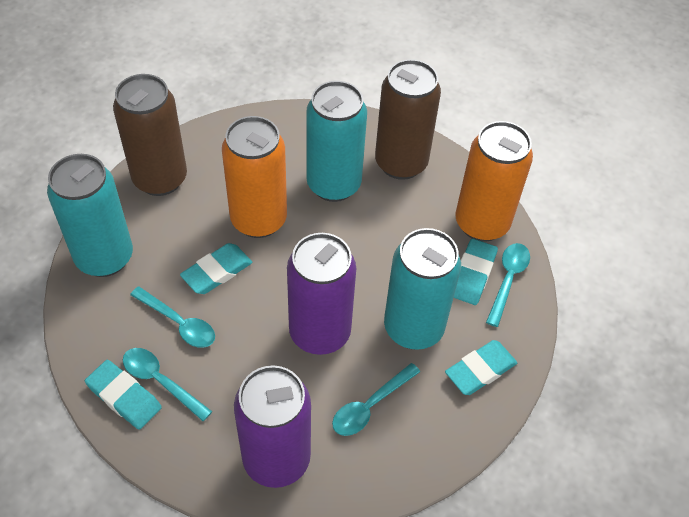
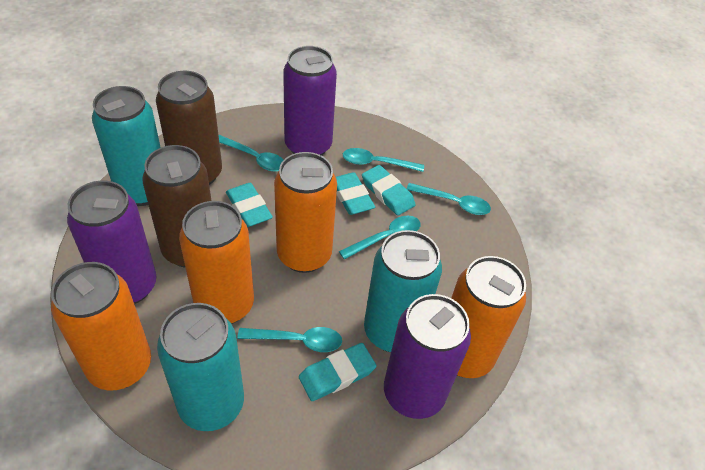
orange can: 2 -> 4
purple can: 2 -> 3
turquoise spoon: 4 -> 5

